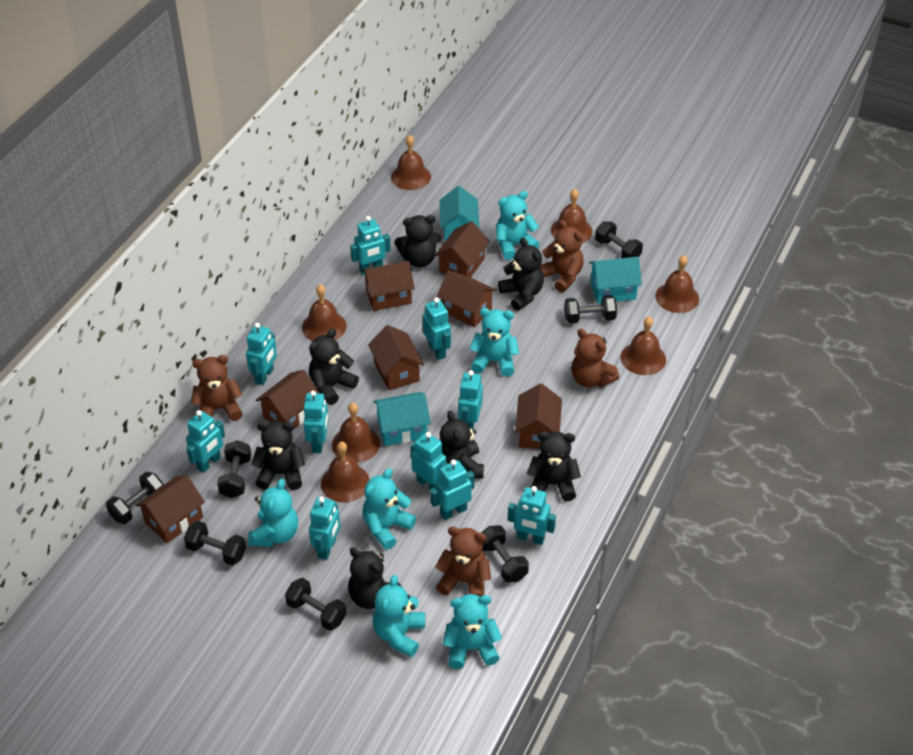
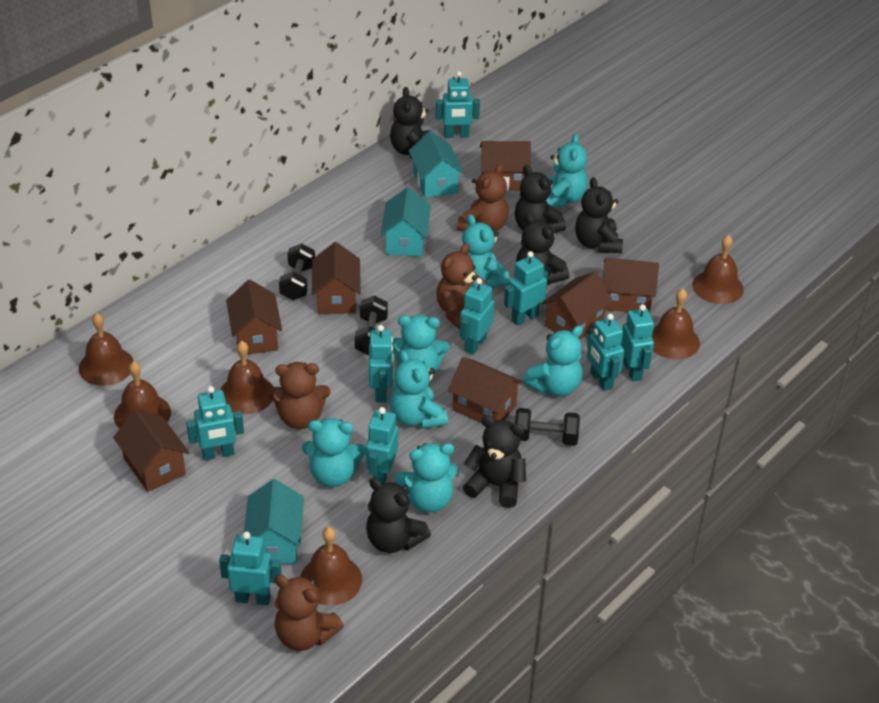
black dumbbell: 7 -> 3
black teddy bear: 7 -> 6
brown bell: 7 -> 6
turquoise robot: 10 -> 9
turquoise teddy bear: 6 -> 7

